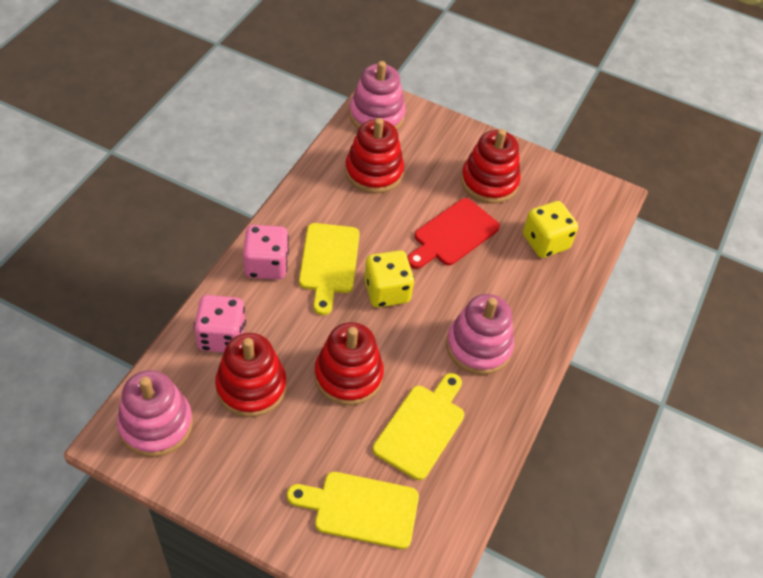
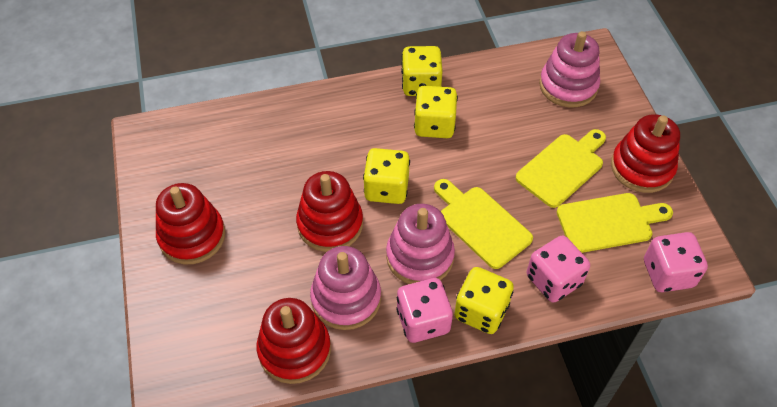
pink dice: 2 -> 3
red cutting board: 1 -> 0
yellow dice: 2 -> 4

